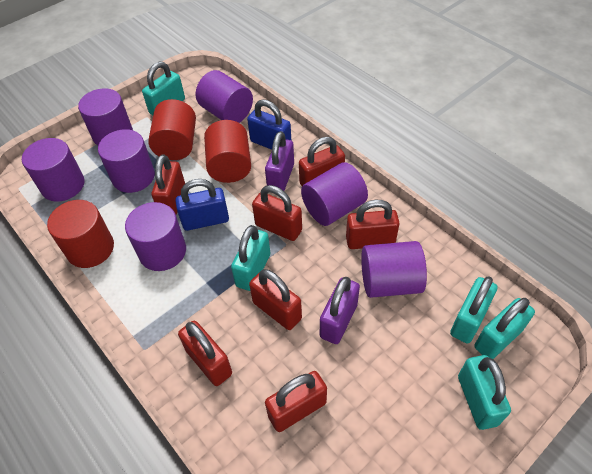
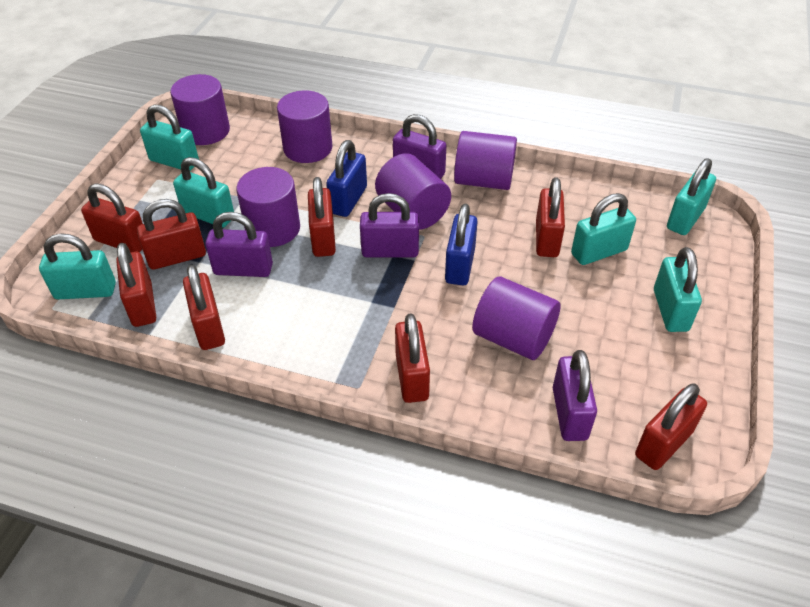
purple cylinder: 7 -> 6
purple padlock: 2 -> 4
red cylinder: 3 -> 0
red padlock: 7 -> 8
turquoise padlock: 5 -> 6

